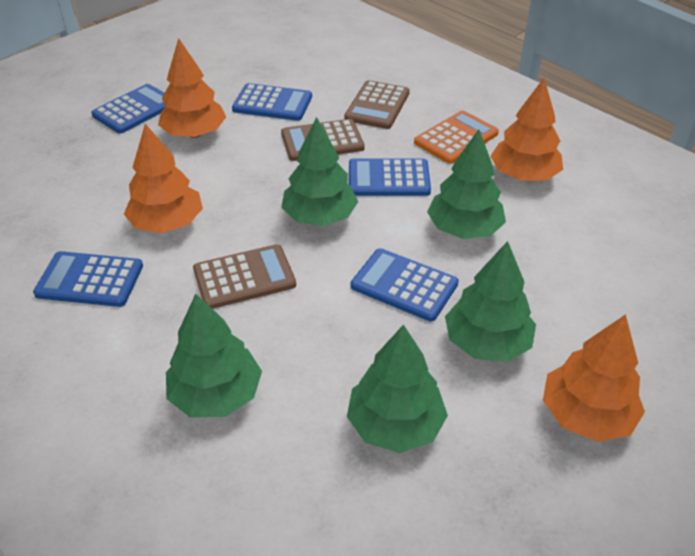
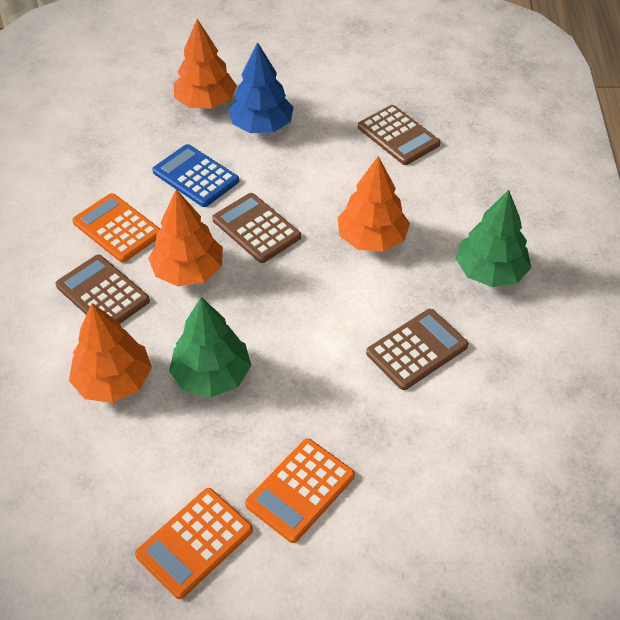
blue calculator: 5 -> 1
blue tree: 0 -> 1
brown calculator: 3 -> 4
green tree: 5 -> 2
orange calculator: 1 -> 3

